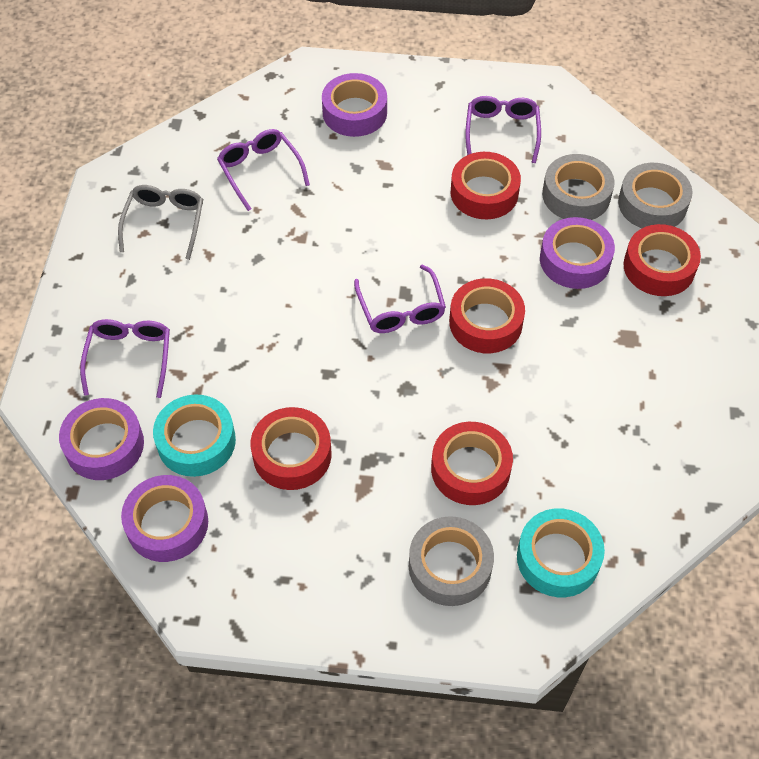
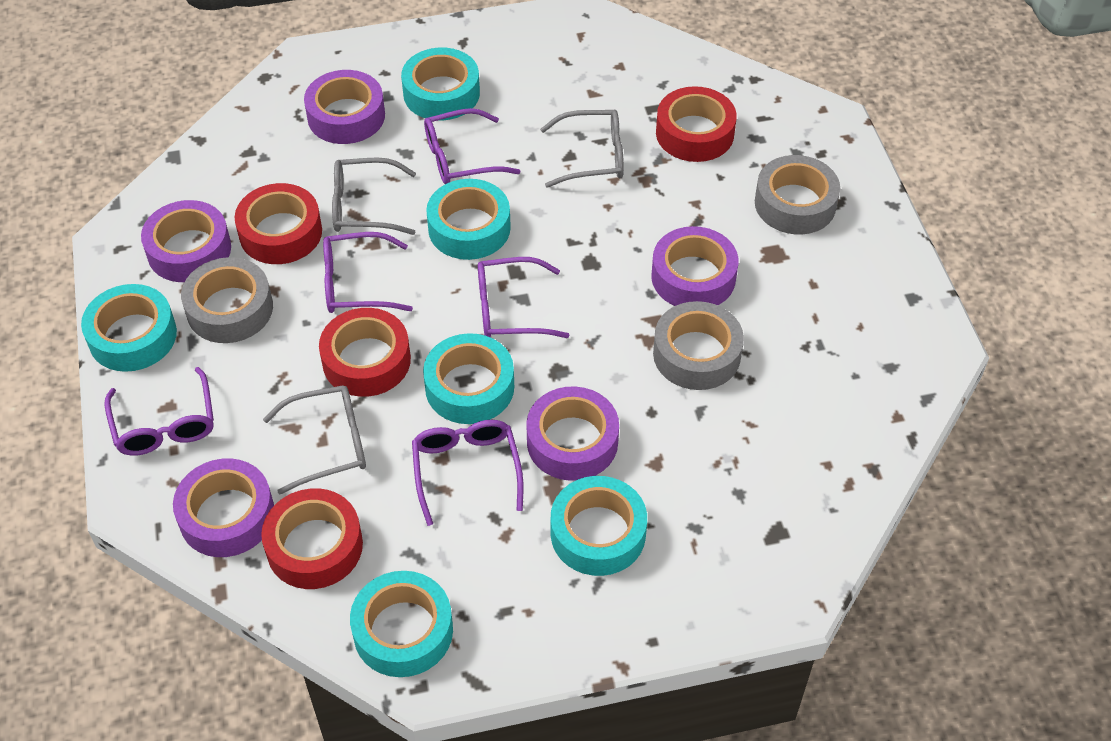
grey glasses: 1 -> 3
purple glasses: 4 -> 5
purple tape: 4 -> 5
red tape: 5 -> 4
turquoise tape: 2 -> 6

